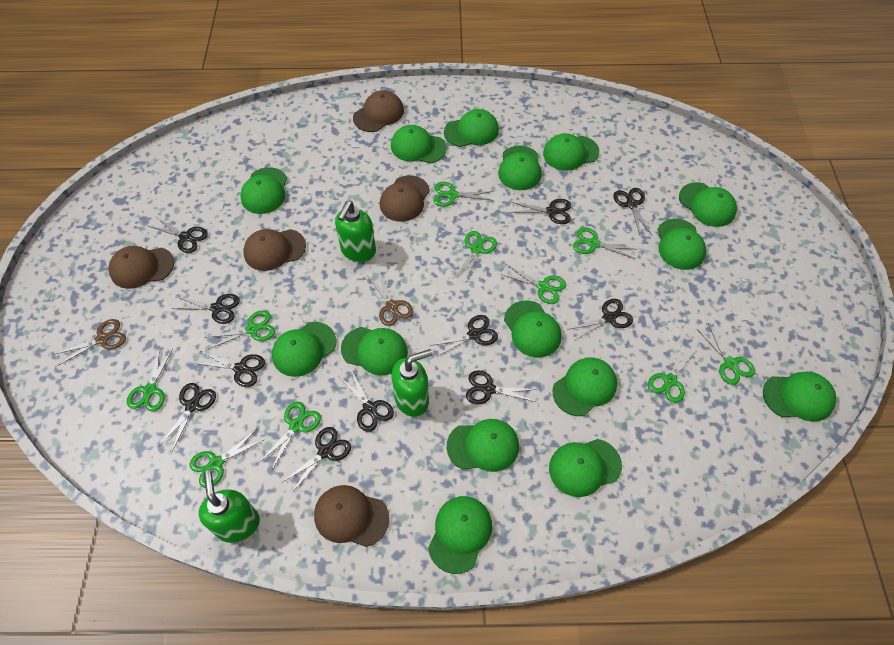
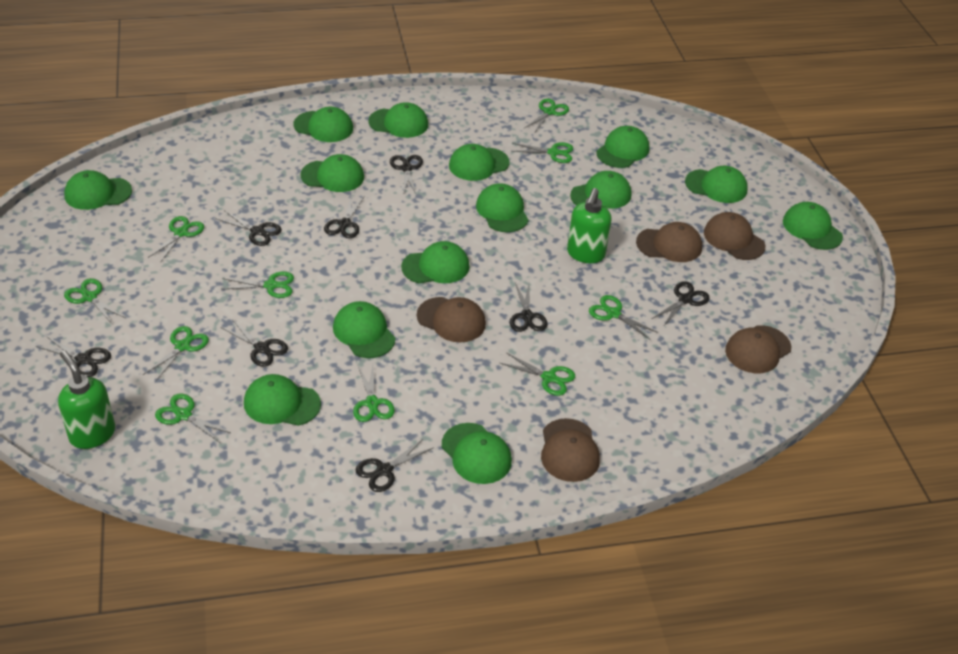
black scissors: 11 -> 8
brown scissors: 2 -> 0
green cap: 15 -> 14
green soap dispenser: 3 -> 2

